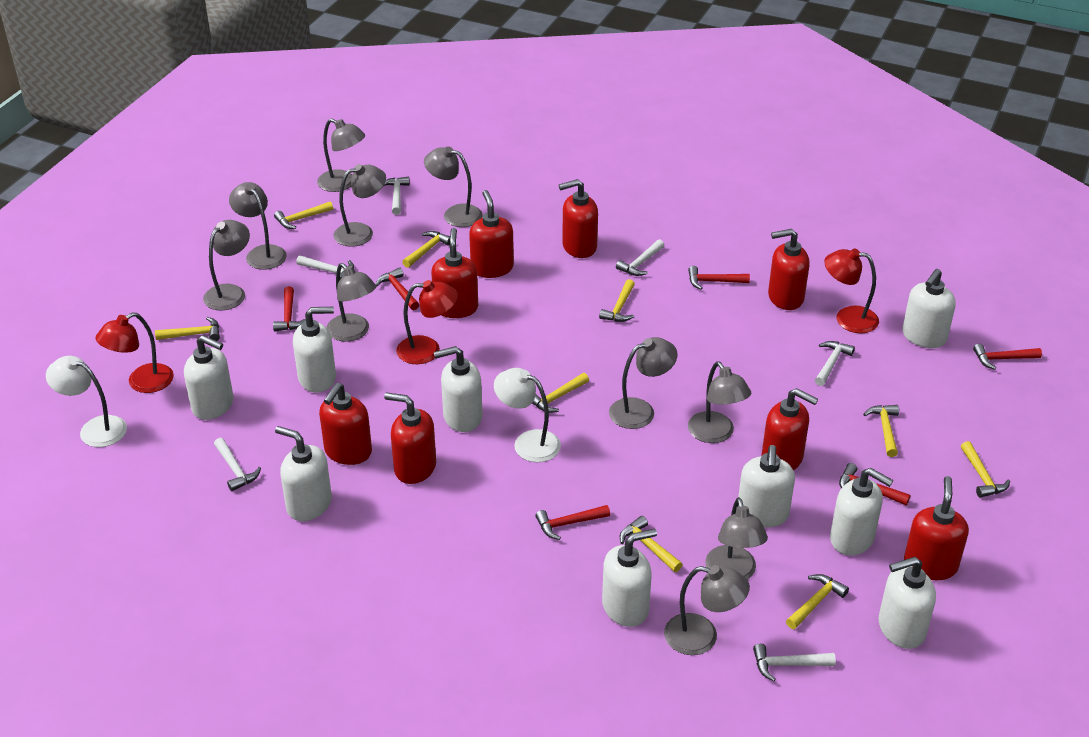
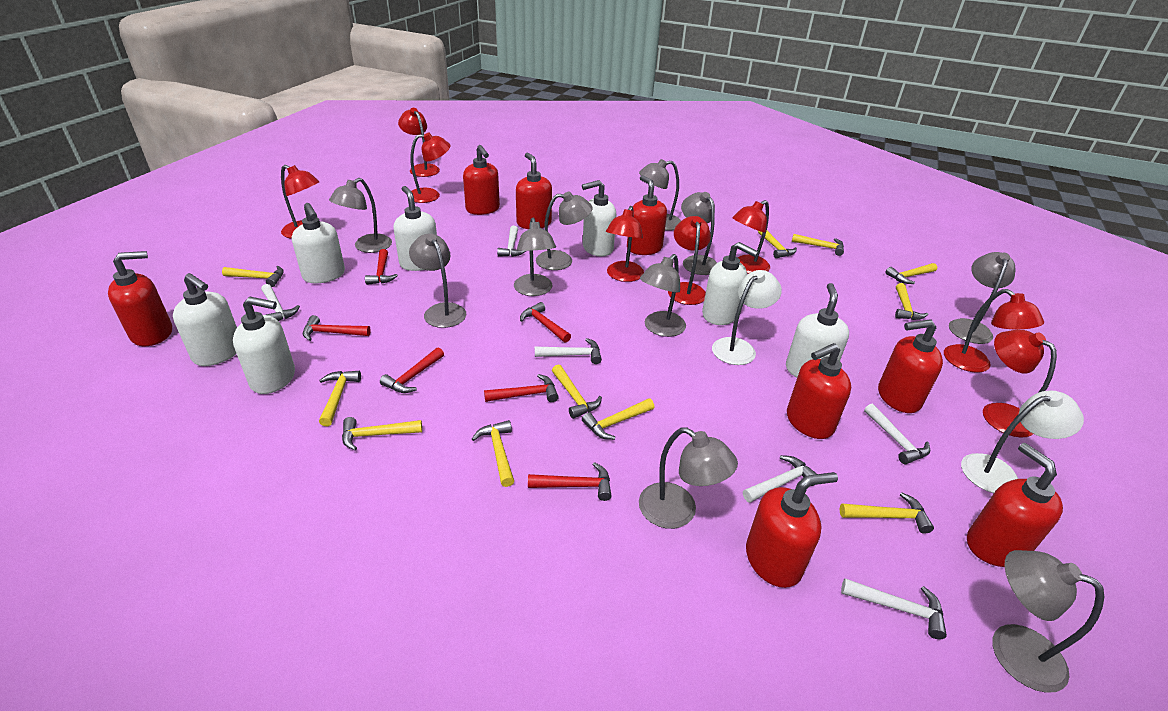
red lamp: 3 -> 8
white soap dispenser: 9 -> 7
yellow hammer: 9 -> 11

